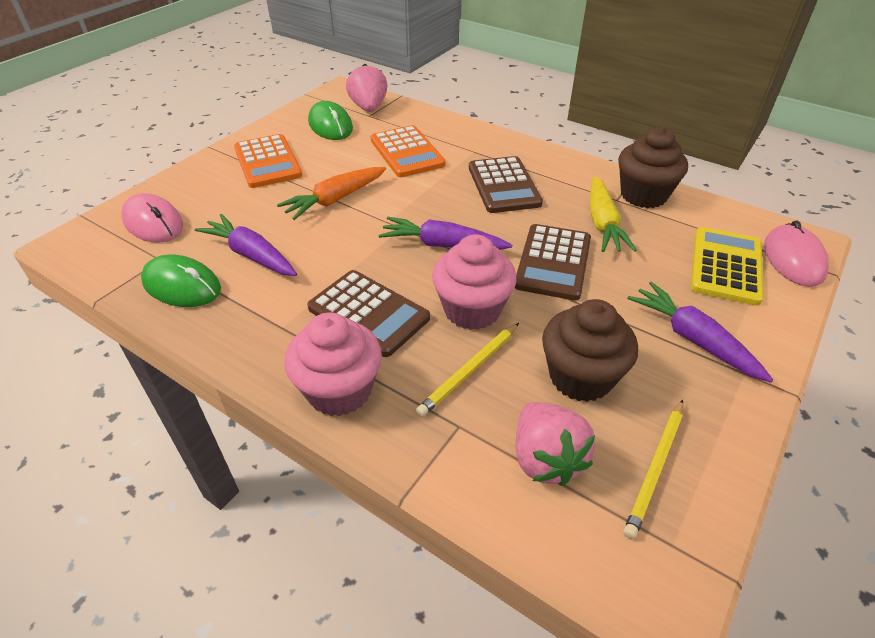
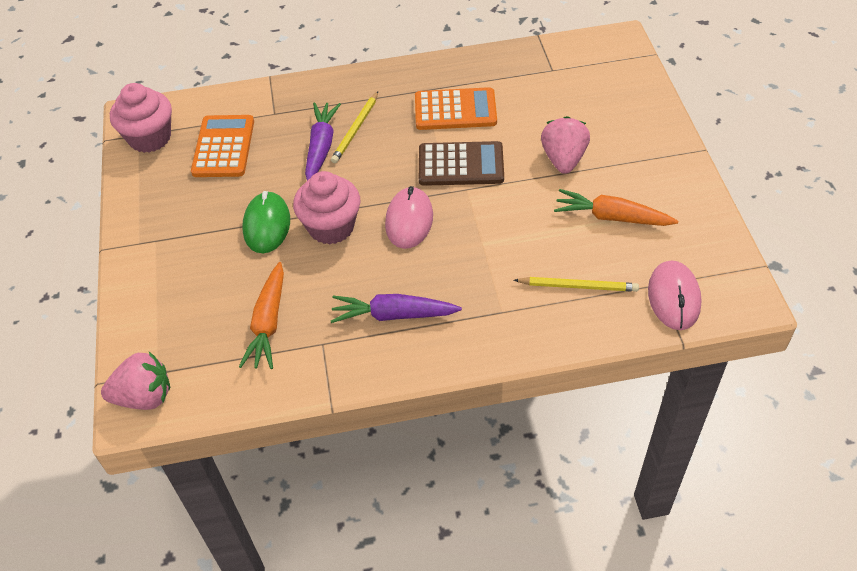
brown calculator: 3 -> 1
brown cupcake: 2 -> 0
green mouse: 2 -> 1
orange carrot: 1 -> 2
purple carrot: 3 -> 2
yellow calculator: 1 -> 0
yellow carrot: 1 -> 0

